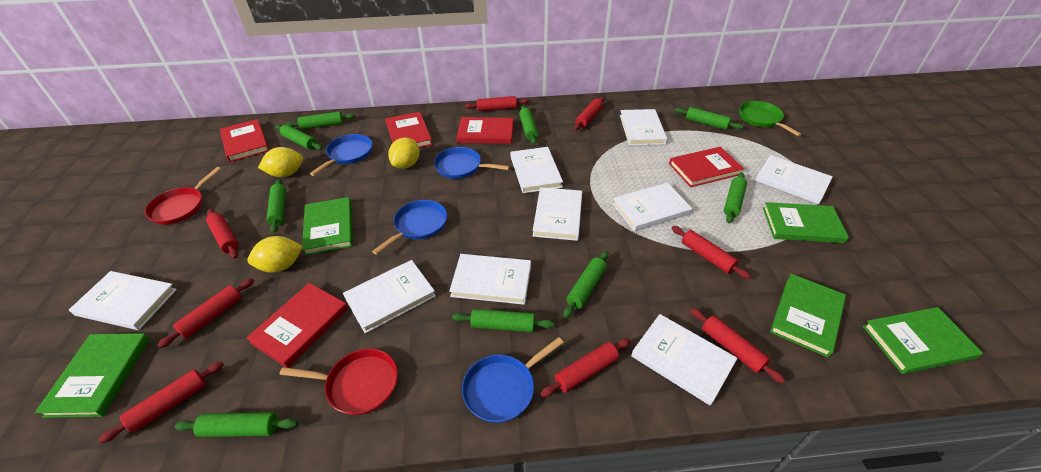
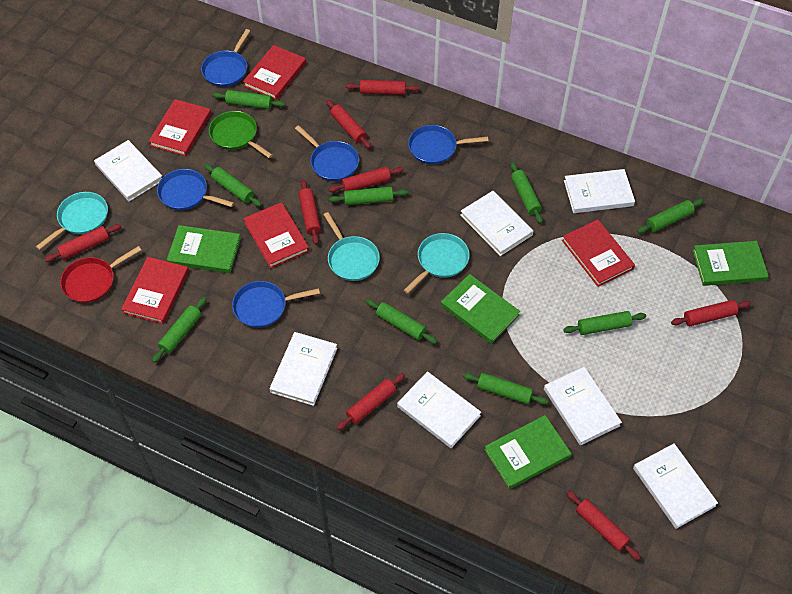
blue pan: 4 -> 5
green book: 5 -> 4
red pan: 2 -> 1
turquoise pan: 0 -> 3
white book: 9 -> 7
yellow lemon: 3 -> 0

